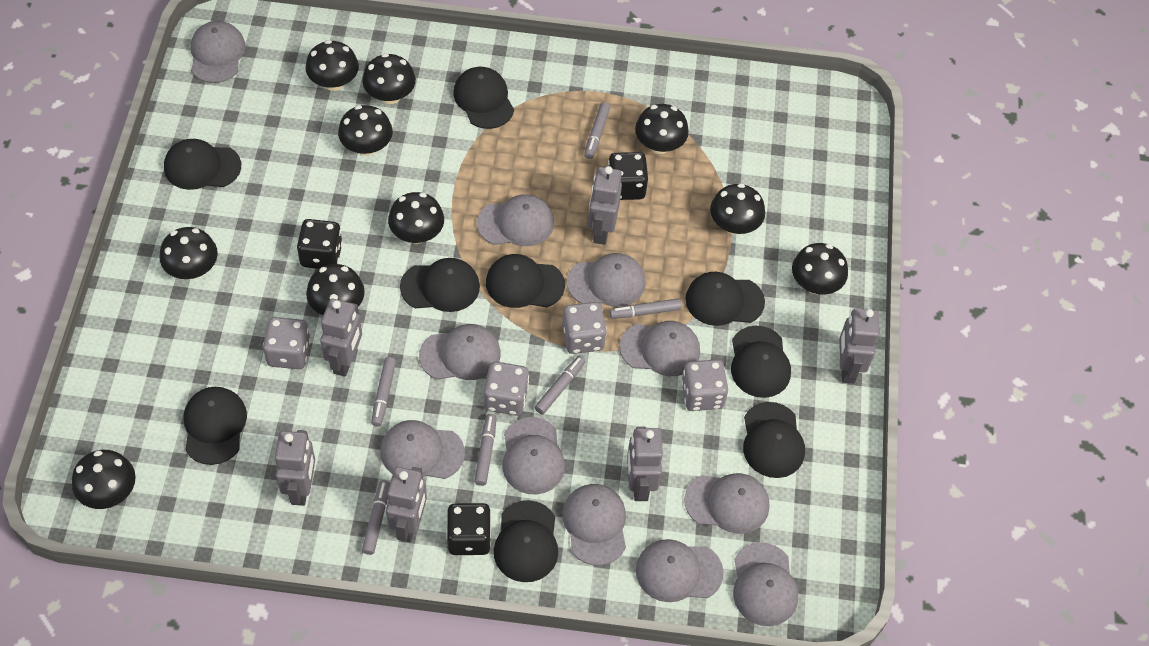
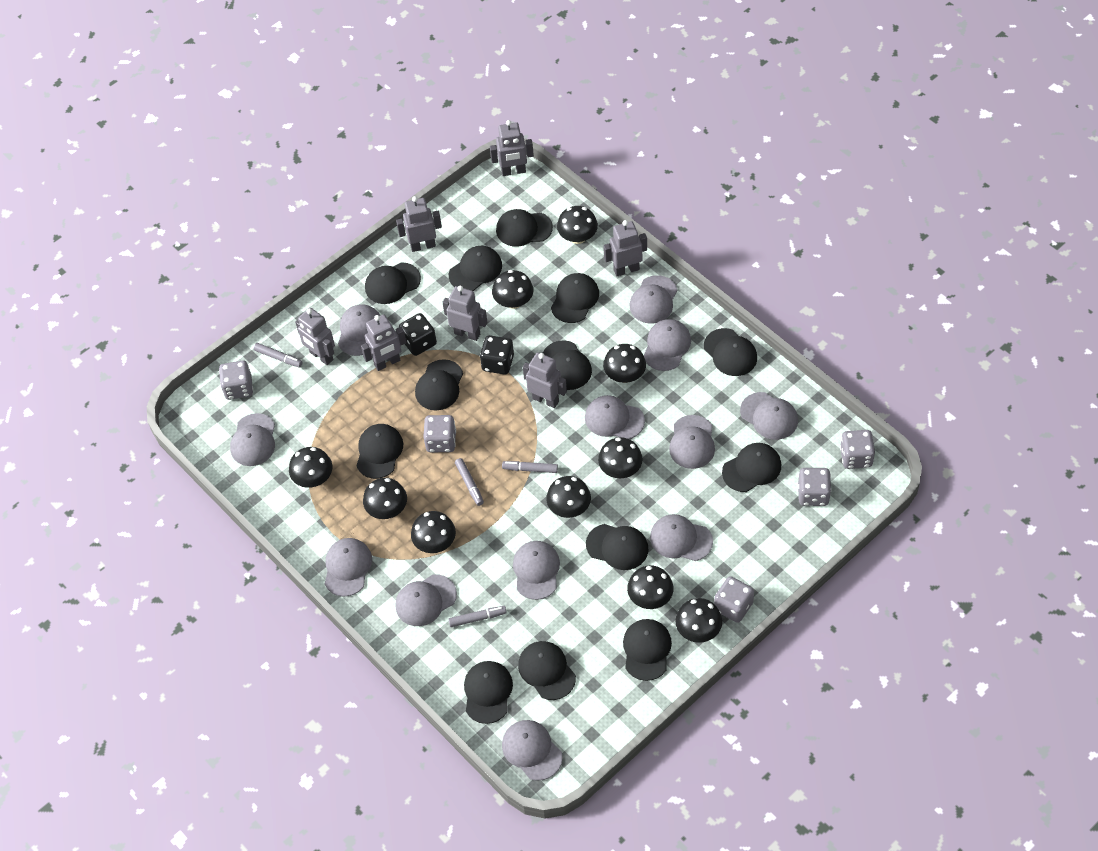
black cap: 9 -> 13
black dice: 3 -> 2
grey cap: 11 -> 12
grey dice: 4 -> 5
grey marker: 6 -> 4
grey robot: 6 -> 7

